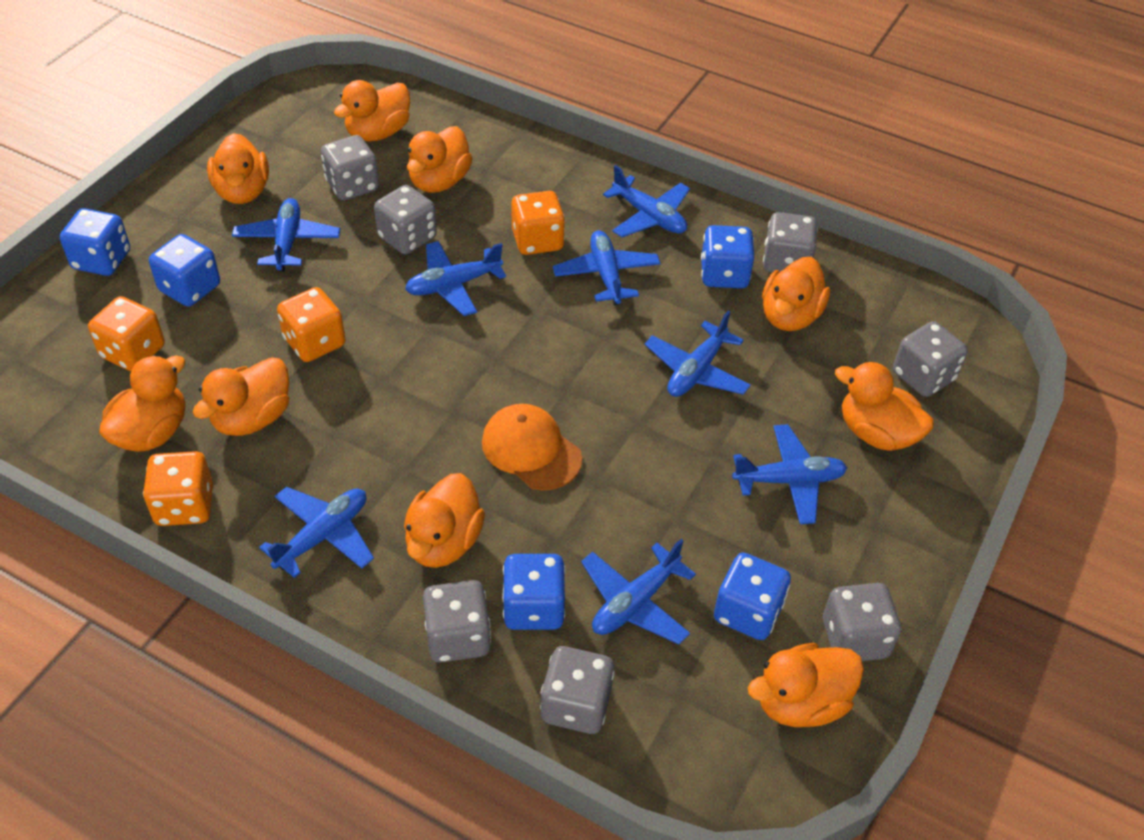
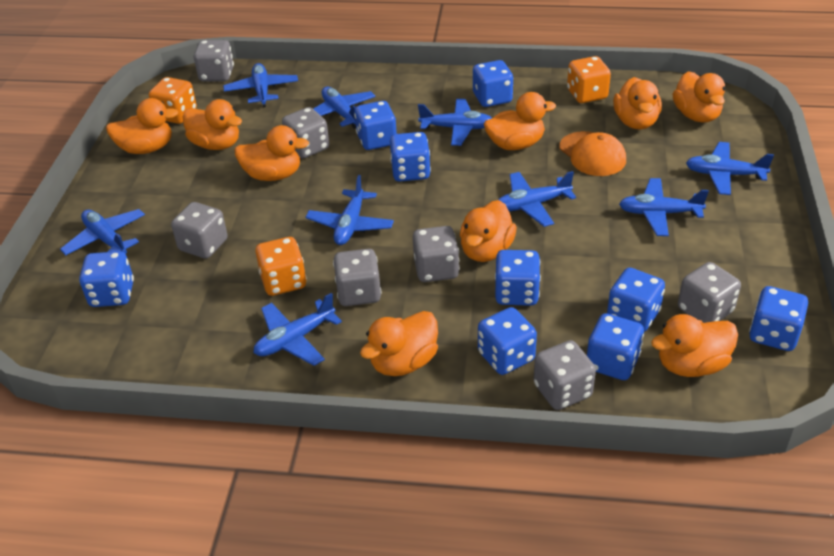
blue dice: 5 -> 9
blue plane: 8 -> 9
orange dice: 4 -> 3

